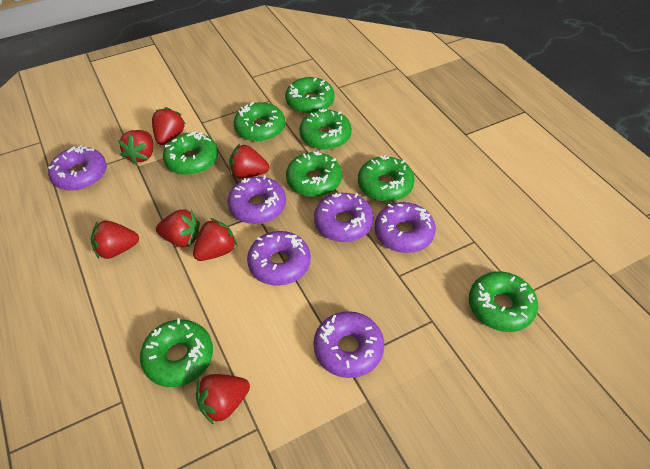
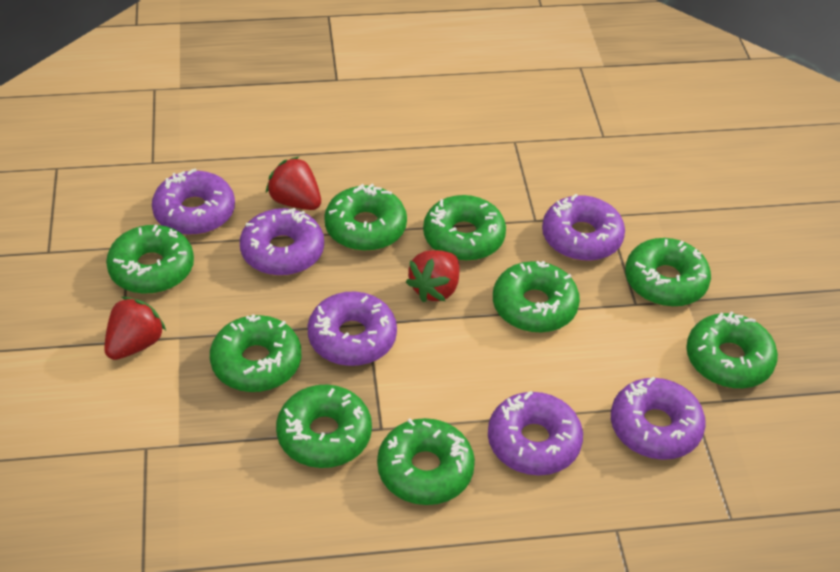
green donut: 8 -> 9
red strawberry: 7 -> 3

